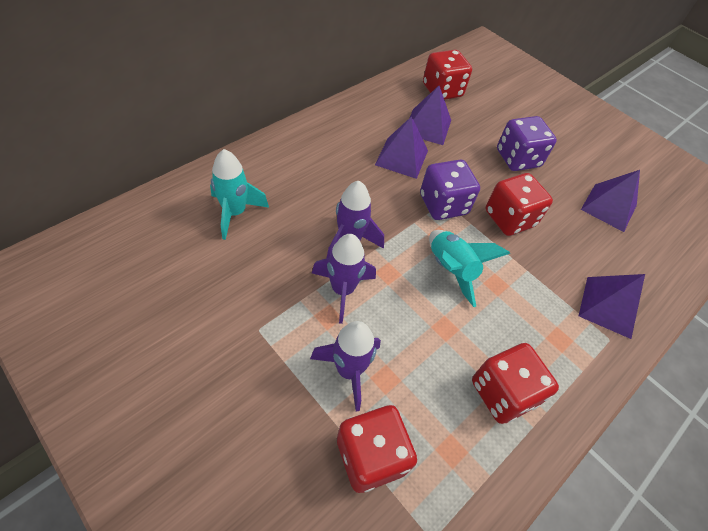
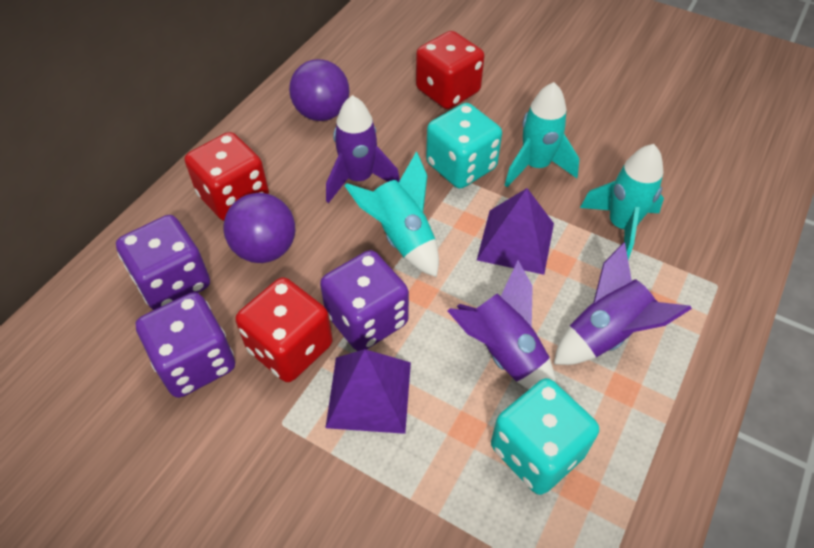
purple ball: 0 -> 2
purple dice: 2 -> 3
purple pyramid: 4 -> 2
red dice: 4 -> 3
turquoise dice: 0 -> 2
turquoise rocket: 2 -> 3

